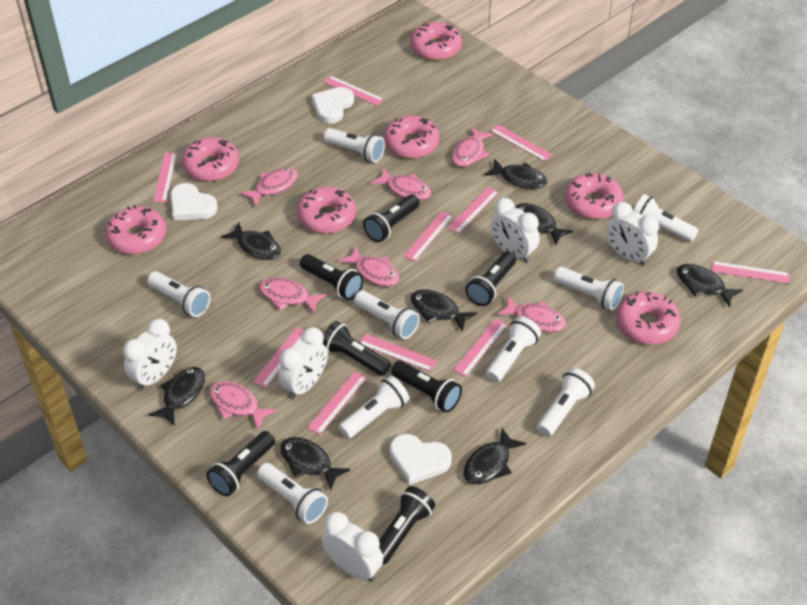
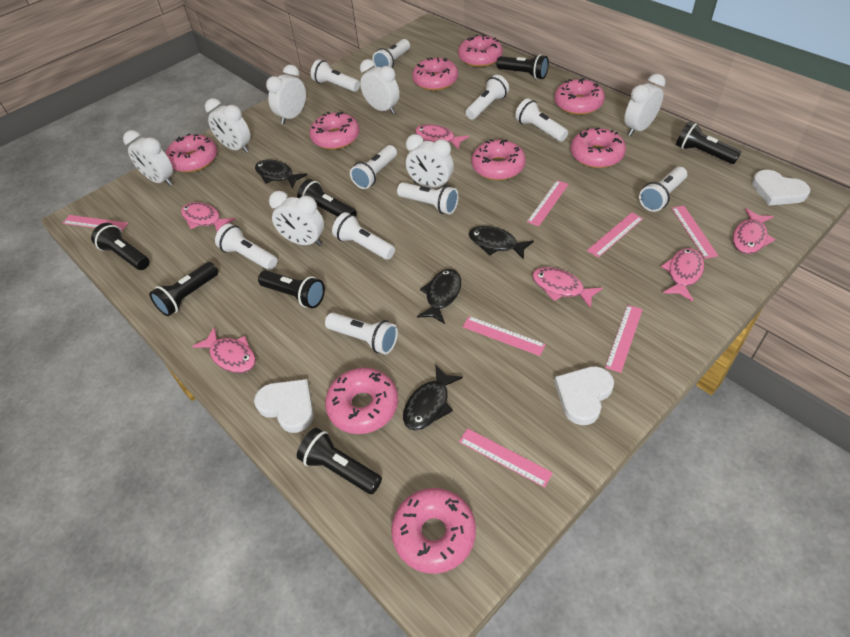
black fish: 8 -> 4
pink donut: 7 -> 9
pink fish: 7 -> 6
pink ruler: 10 -> 7
white clock: 5 -> 7
white flashlight: 9 -> 10

